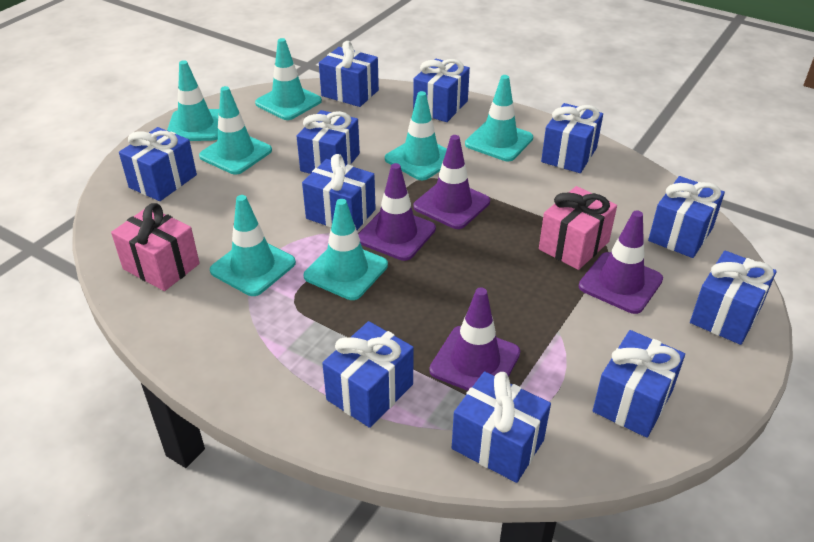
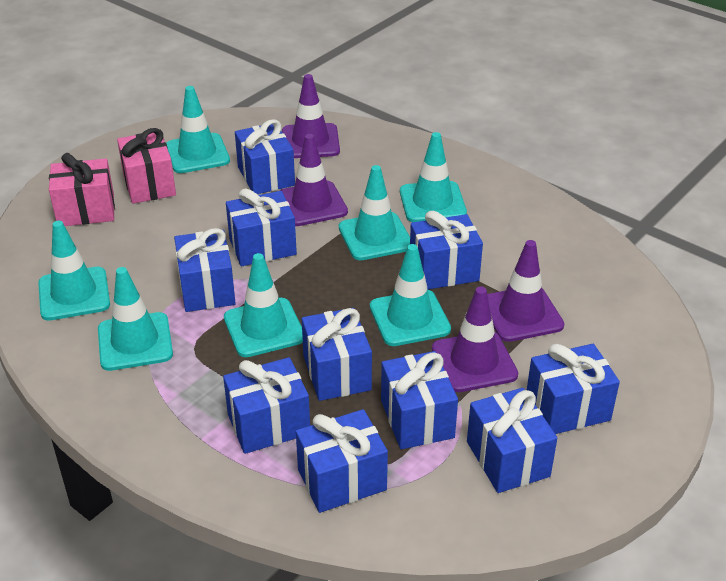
blue gift: 11 -> 10

